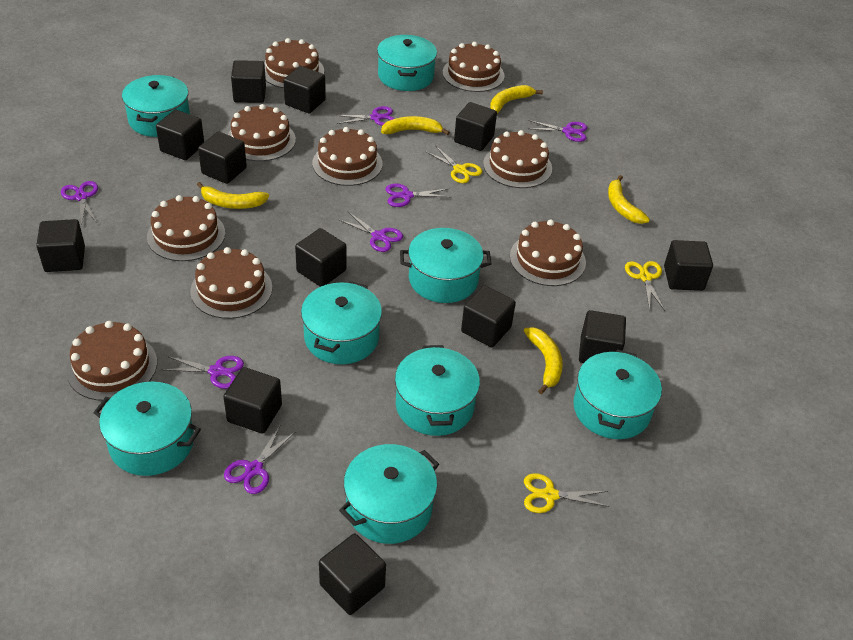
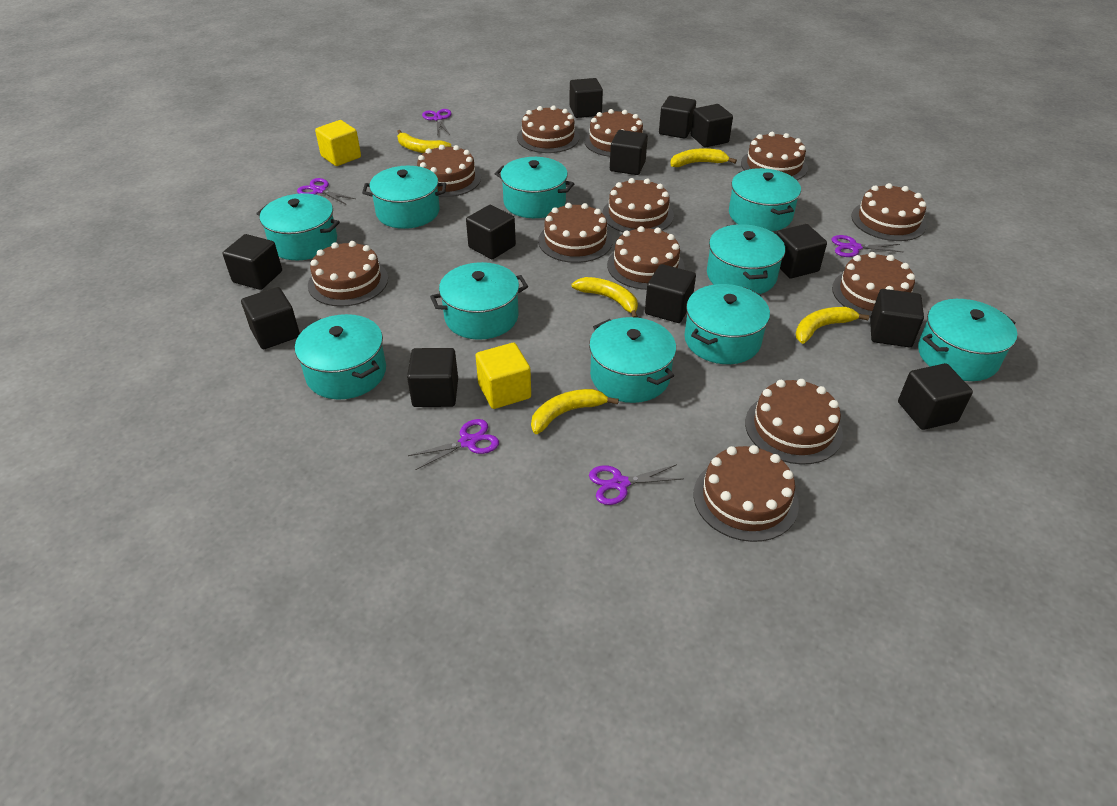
brown cake: 9 -> 12
purple scissors: 7 -> 5
turquoise pot: 8 -> 10
yellow cube: 0 -> 2
yellow scissors: 3 -> 0

